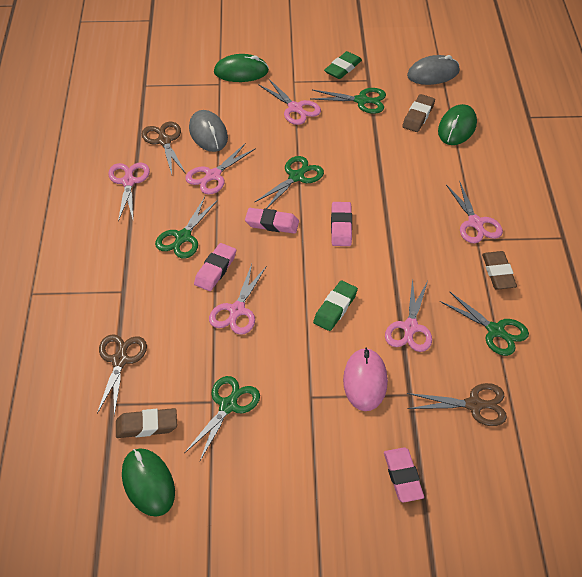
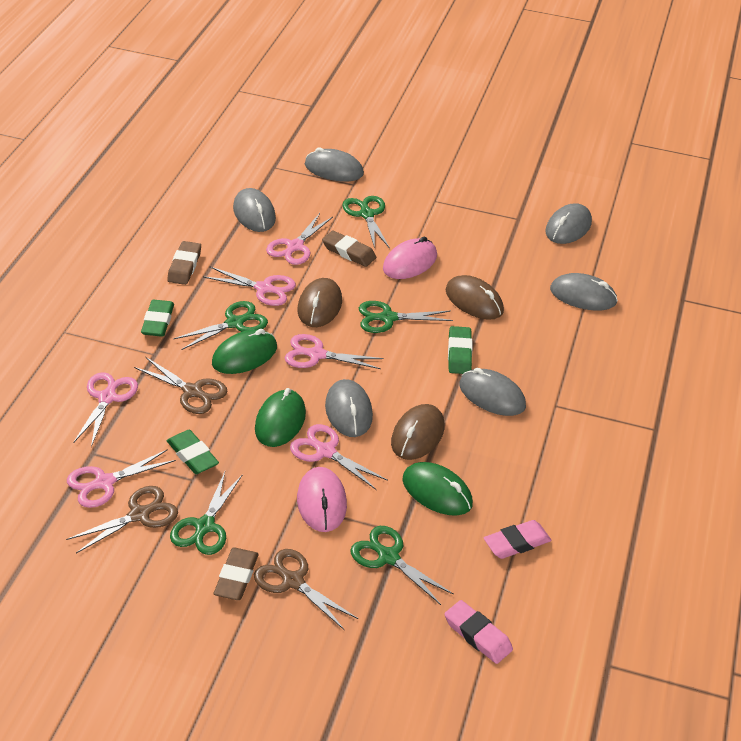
brown mouse: 0 -> 3
green eraser: 2 -> 3
grey mouse: 2 -> 6
pink eraser: 4 -> 2
pink mouse: 1 -> 2

